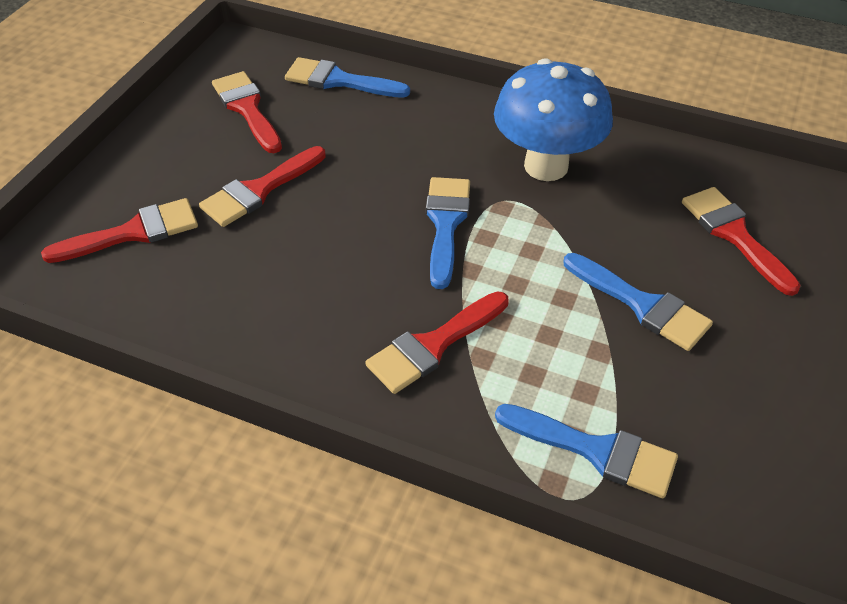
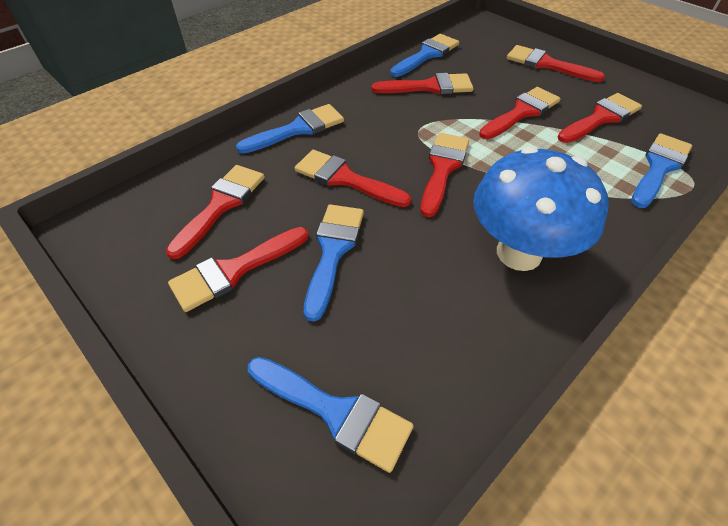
blue brush: 4 -> 5
red brush: 5 -> 8

